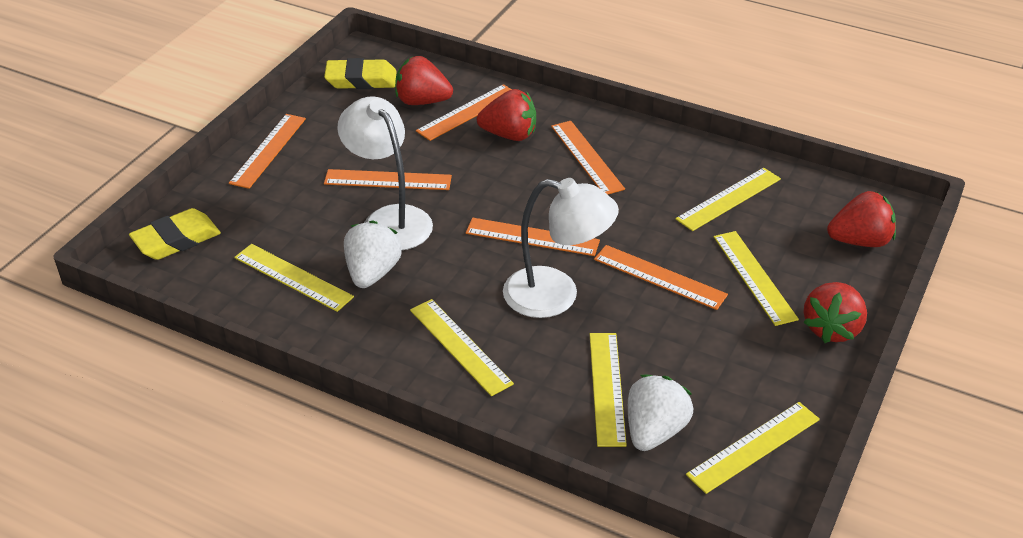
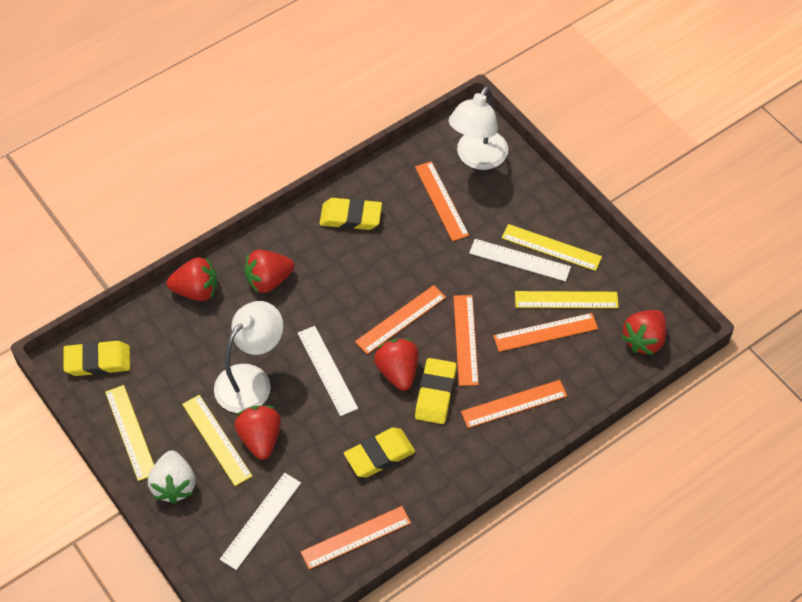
red strawberry: 4 -> 5
white ruler: 0 -> 3
white strawberry: 2 -> 1
yellow eraser: 2 -> 4
yellow ruler: 6 -> 4

